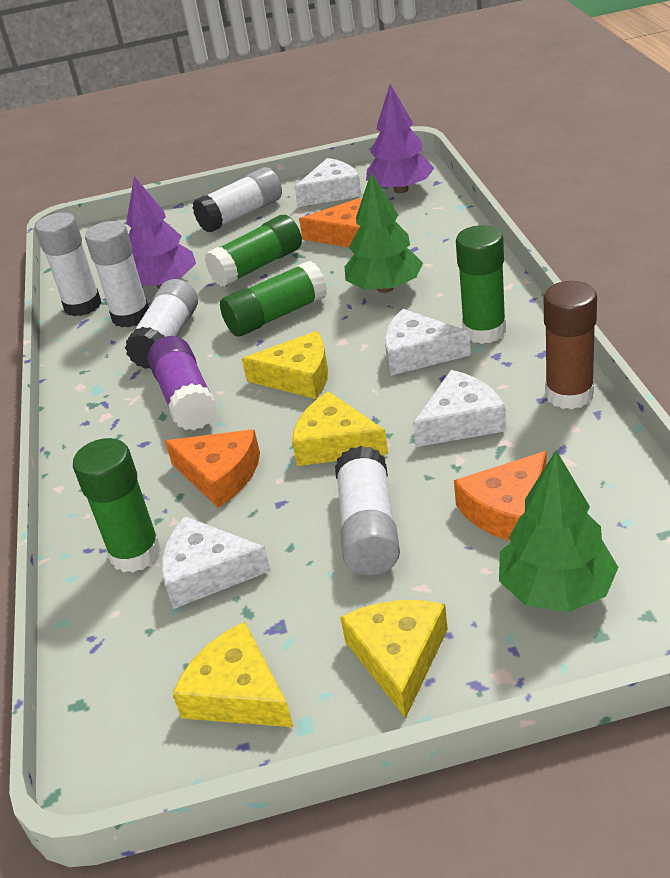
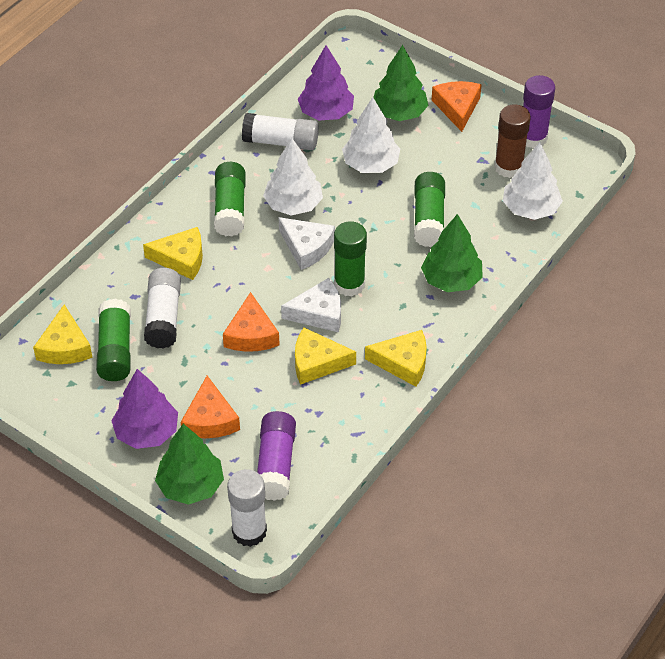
green tree: 2 -> 3
purple glue stick: 1 -> 2
white cheese: 4 -> 2
white glue stick: 5 -> 3
white tree: 0 -> 3

